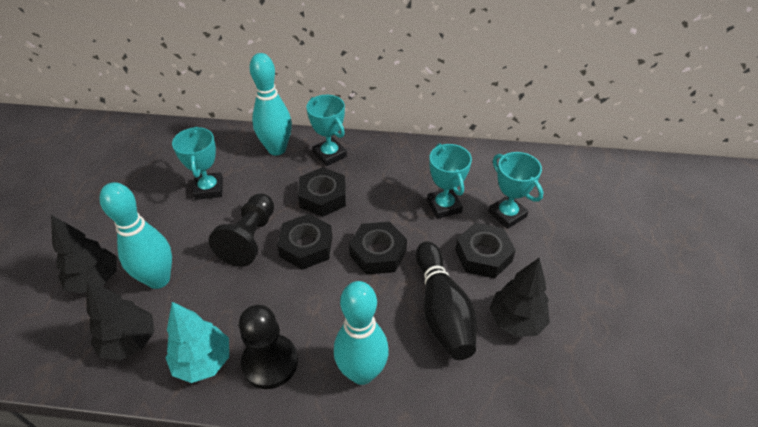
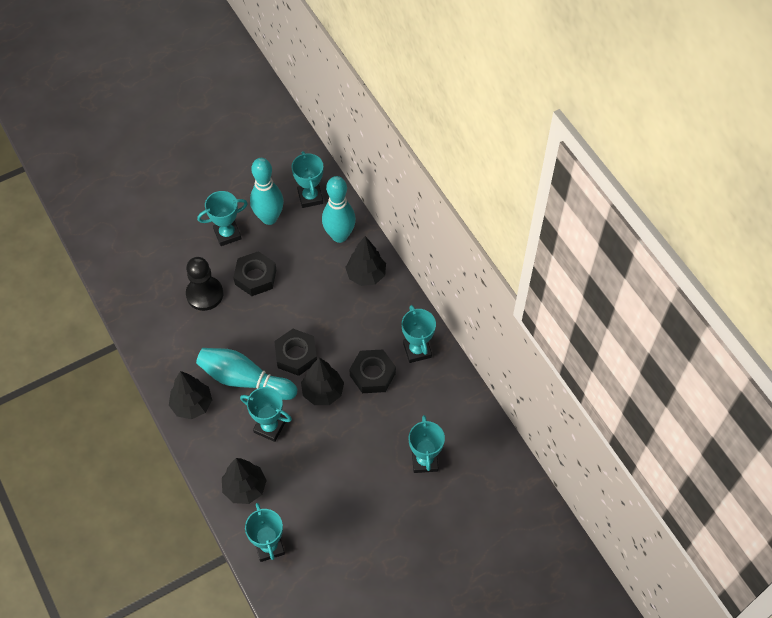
black bowling pin: 1 -> 0
black nut: 4 -> 3
black pawn: 2 -> 1
black tree: 3 -> 4
turquoise tree: 1 -> 0
turquoise trophy: 4 -> 6

